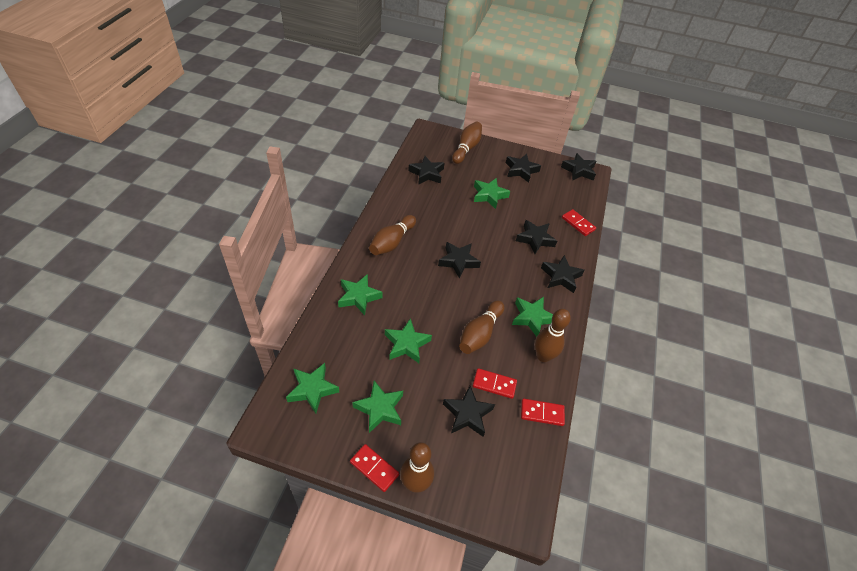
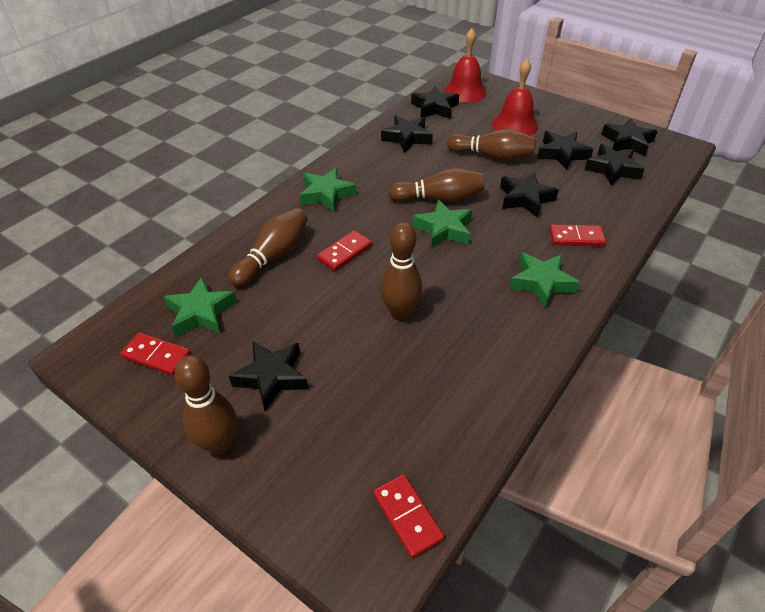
green star: 6 -> 4
red bell: 0 -> 2

